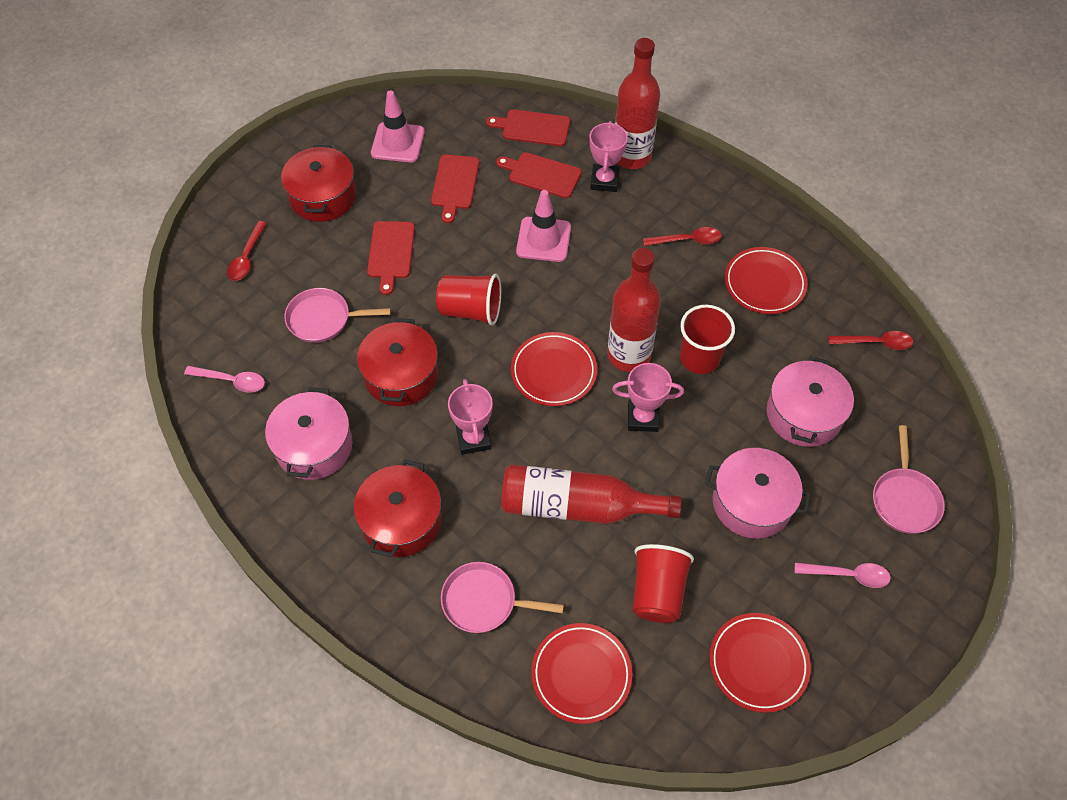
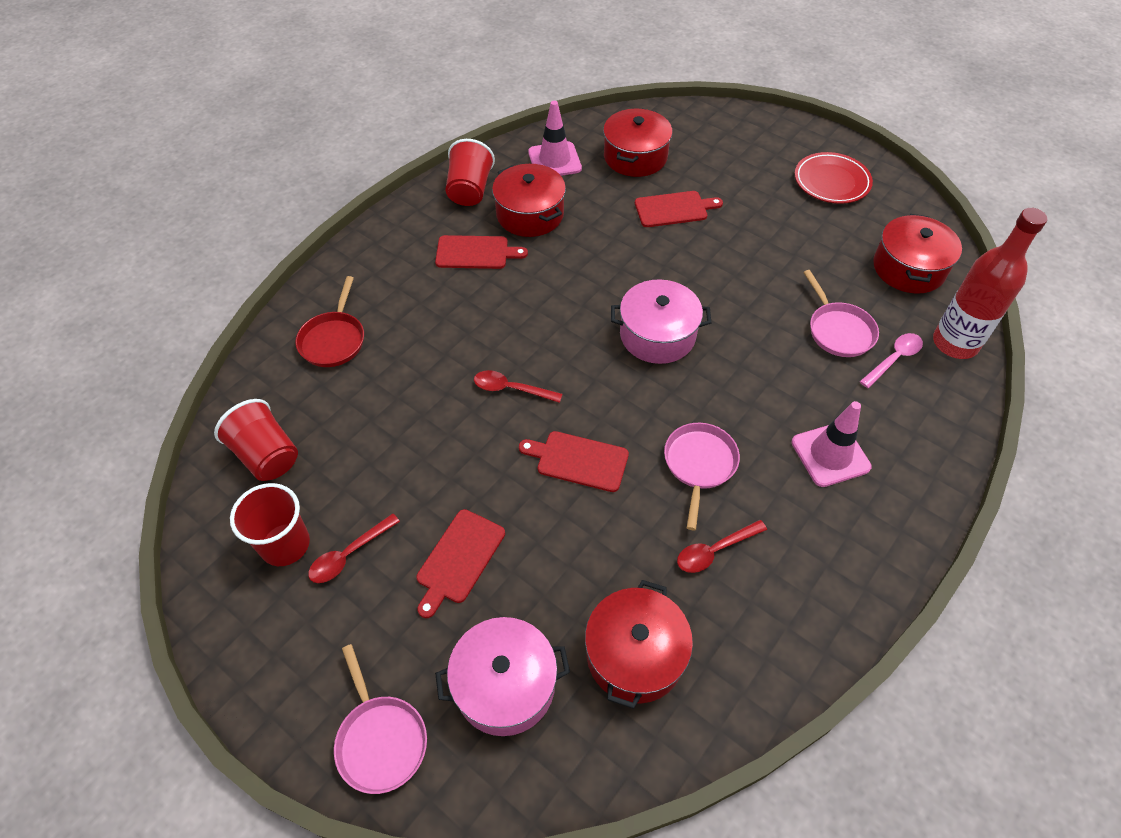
pink pot: 3 -> 2
pink spoon: 2 -> 1
pink trophy: 3 -> 0
red bottle: 3 -> 1
red pan: 0 -> 1
red plate: 4 -> 1
red pot: 3 -> 4

